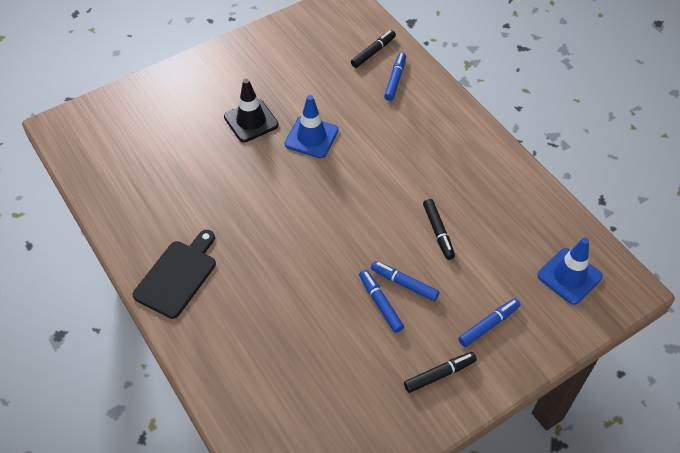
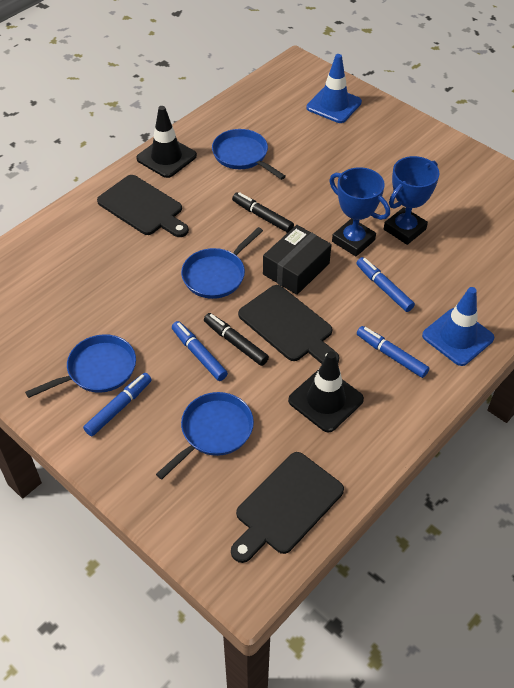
black box: 0 -> 1
black cutting board: 1 -> 3
black marker: 3 -> 2
black traffic cone: 1 -> 2
blue pan: 0 -> 4
blue trophy: 0 -> 2

